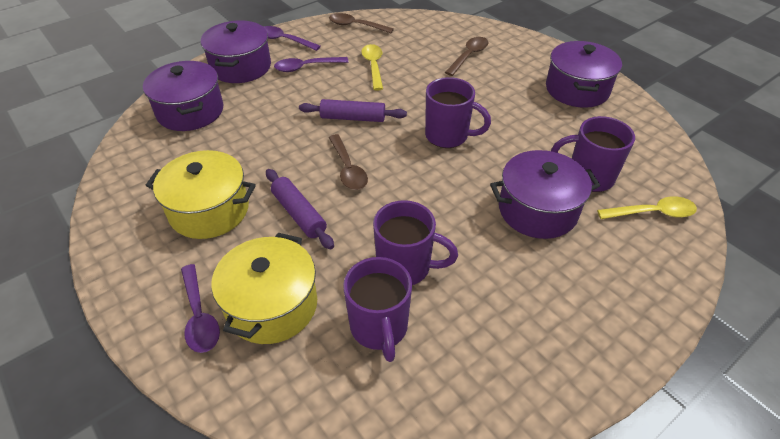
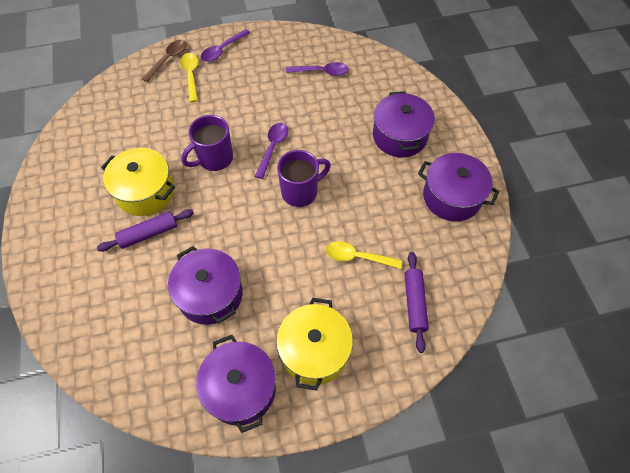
brown spoon: 3 -> 1
purple mug: 4 -> 2

